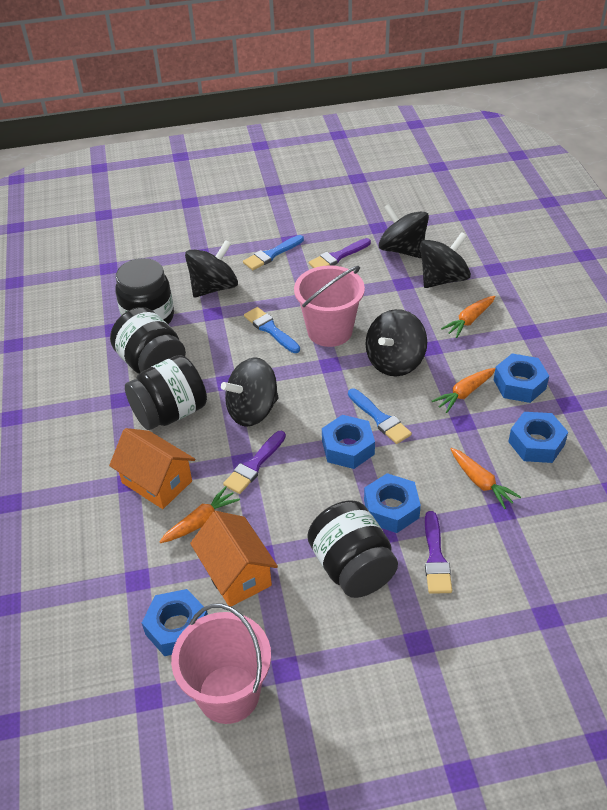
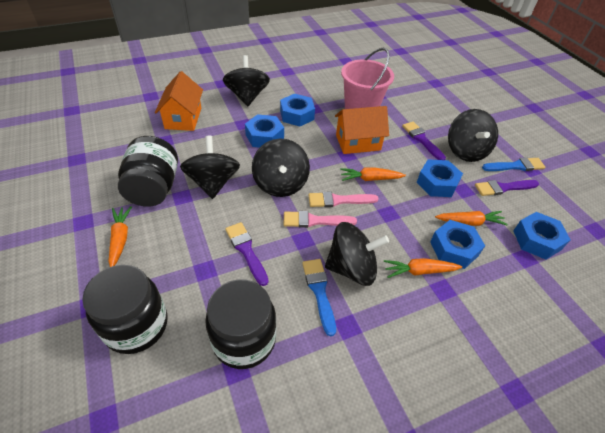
black jar: 4 -> 3
blue brush: 3 -> 2
pink brush: 0 -> 2
pink bucket: 2 -> 1

